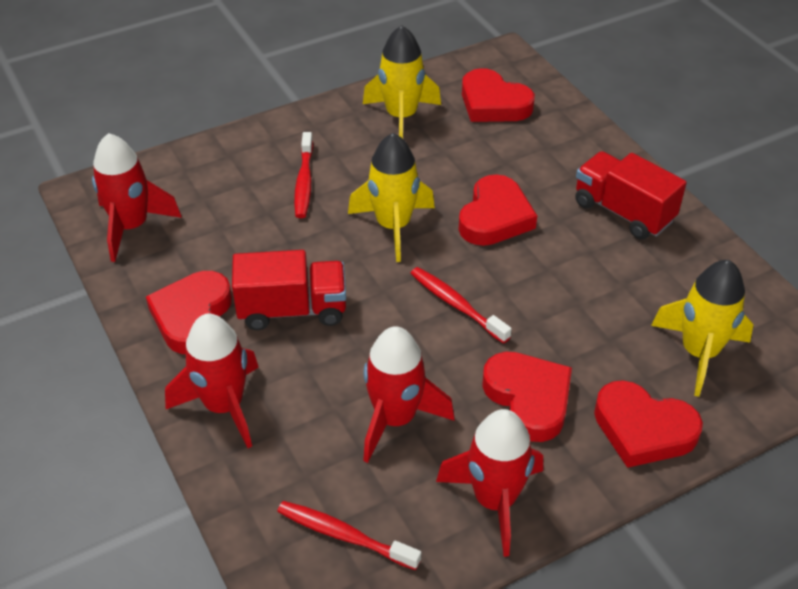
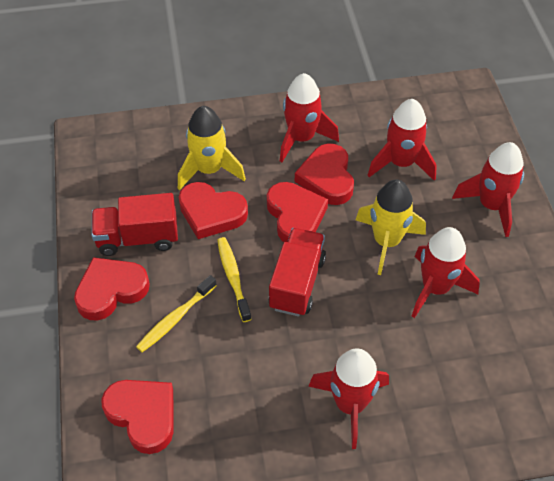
red rocket: 4 -> 5
red toothbrush: 3 -> 0
yellow rocket: 3 -> 2
yellow toothbrush: 0 -> 2

